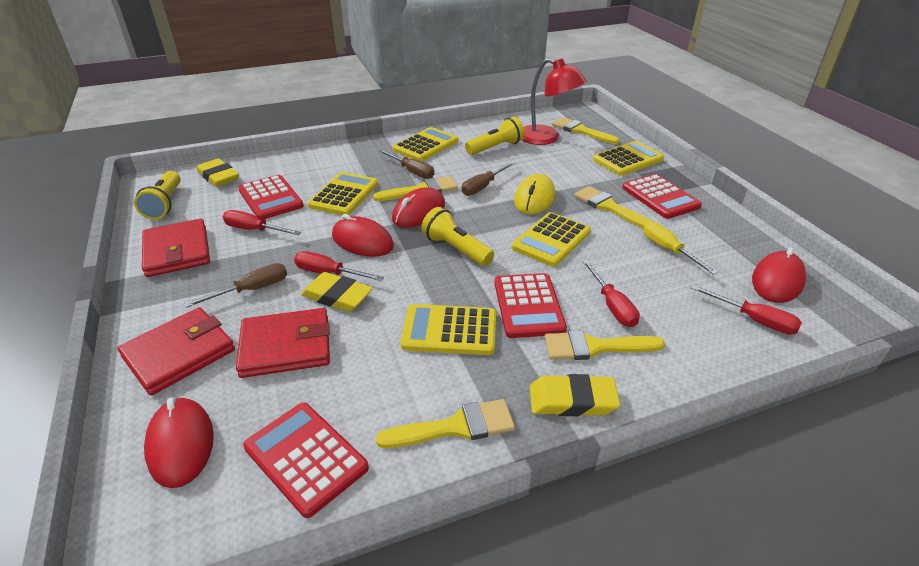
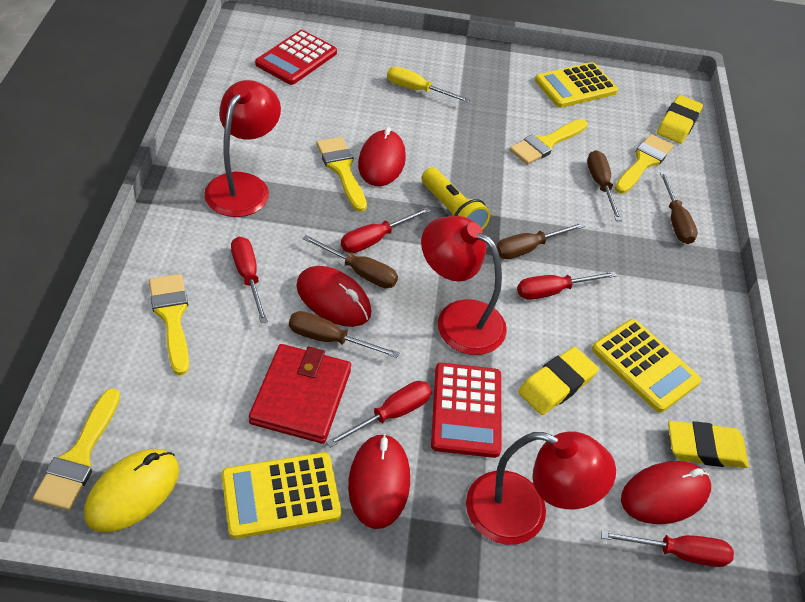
brown screwdriver: 3 -> 5
red calculator: 4 -> 2
red lamp: 1 -> 3
red screwdriver: 4 -> 5
red wallet: 3 -> 1
yellow calculator: 5 -> 3
yellow flashlight: 3 -> 1

